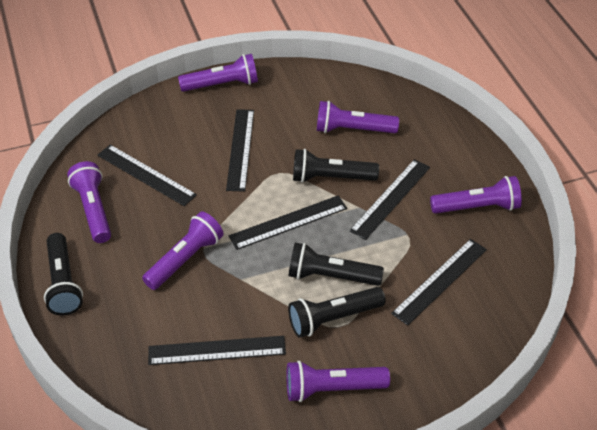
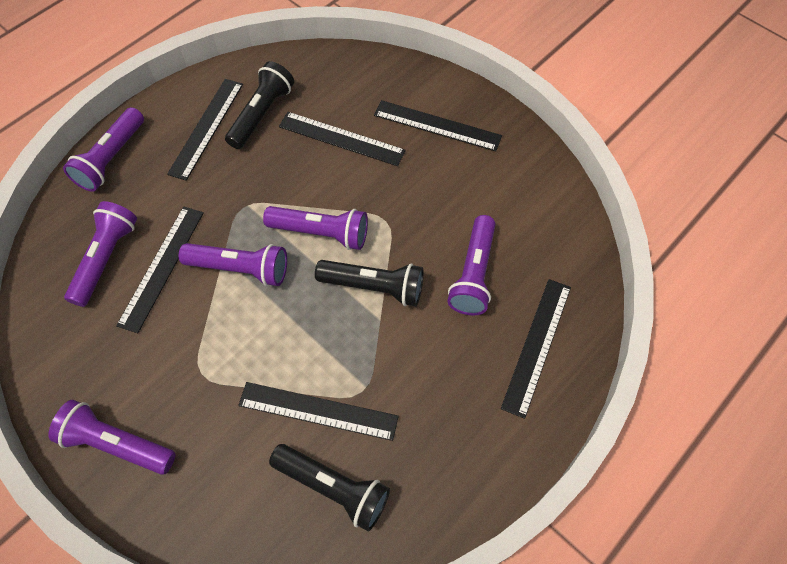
black flashlight: 4 -> 3

